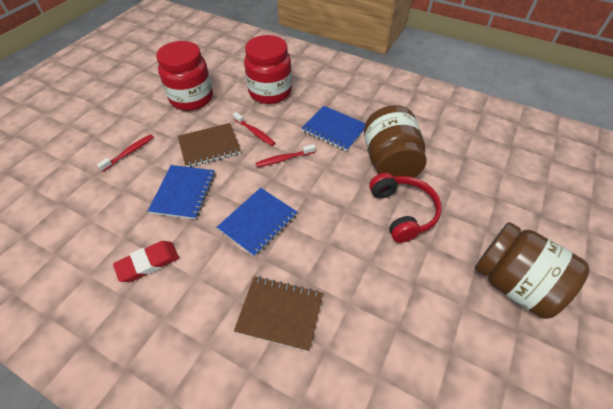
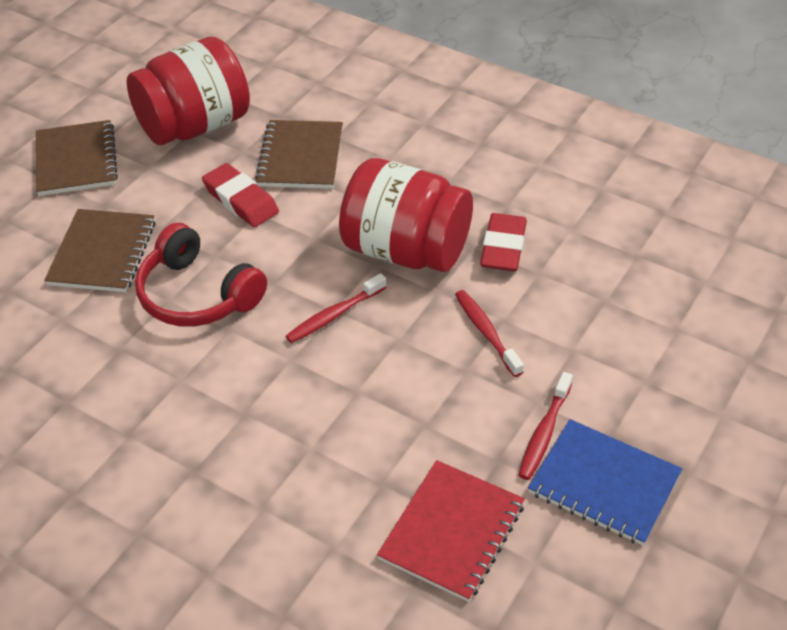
blue notebook: 3 -> 1
brown jar: 2 -> 0
brown notebook: 2 -> 3
red eraser: 1 -> 2
red notebook: 0 -> 1

